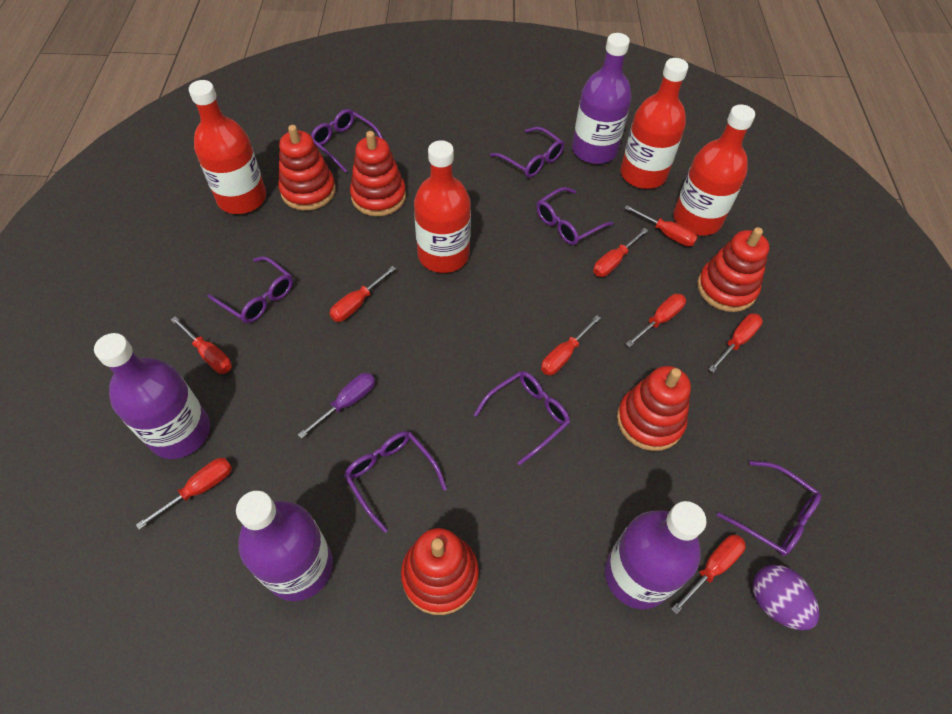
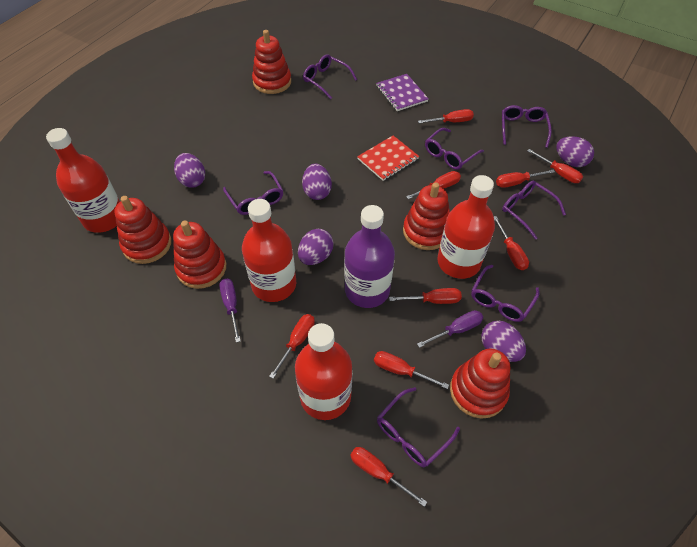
purple bottle: 4 -> 1
purple egg: 1 -> 5
purple notebook: 0 -> 1
purple screwdriver: 1 -> 2
red notebook: 0 -> 1

